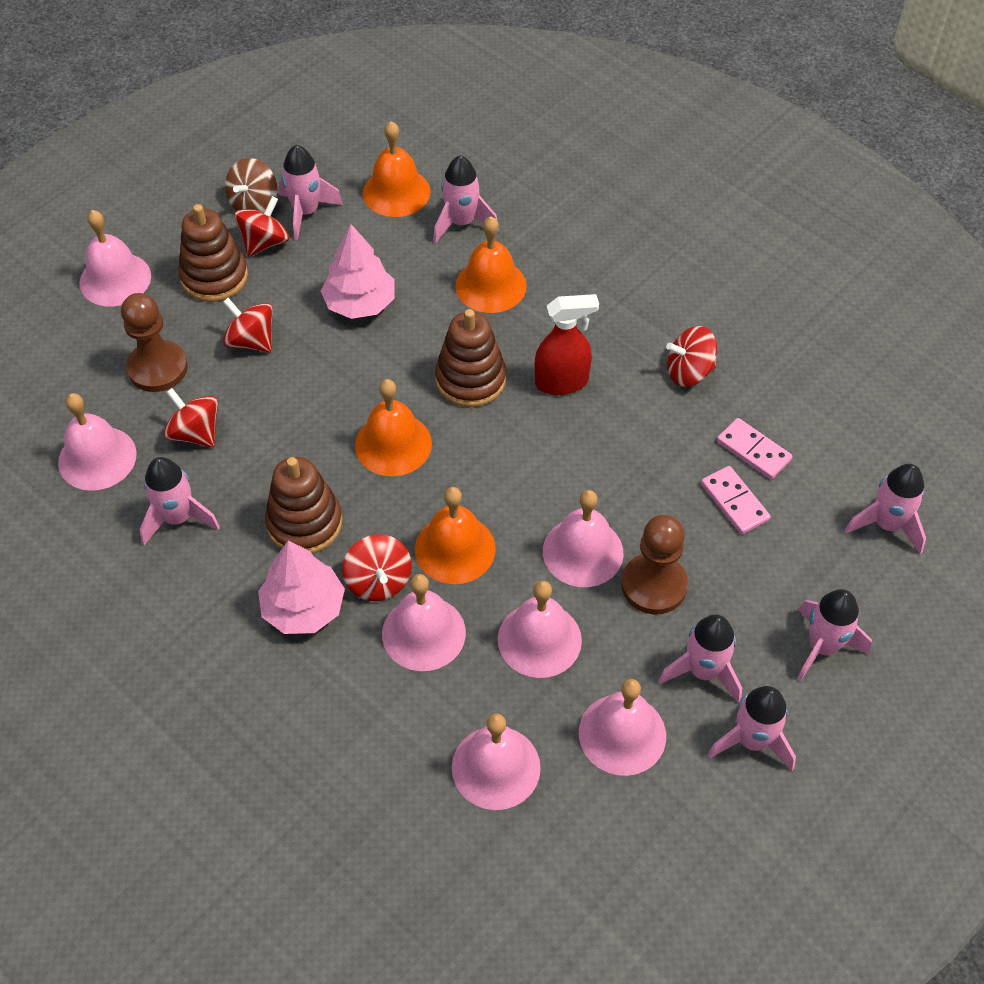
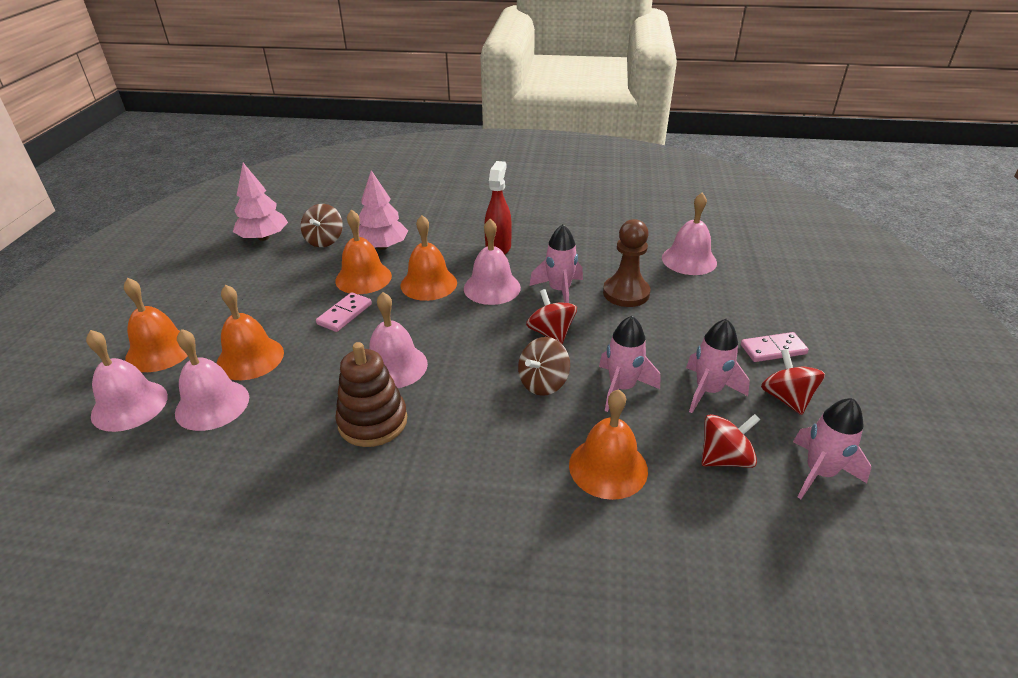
brown pawn: 2 -> 1
brown spinning top: 1 -> 2
brown stacking toy: 3 -> 1
orange bell: 4 -> 5
pink bell: 7 -> 5
pink rocket: 7 -> 4
red spinning top: 5 -> 3

